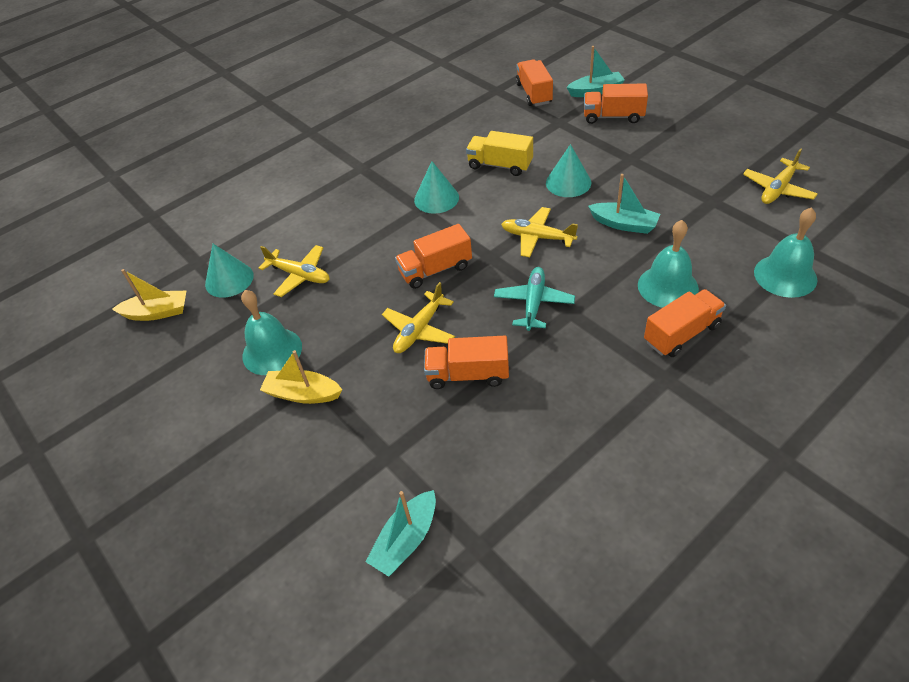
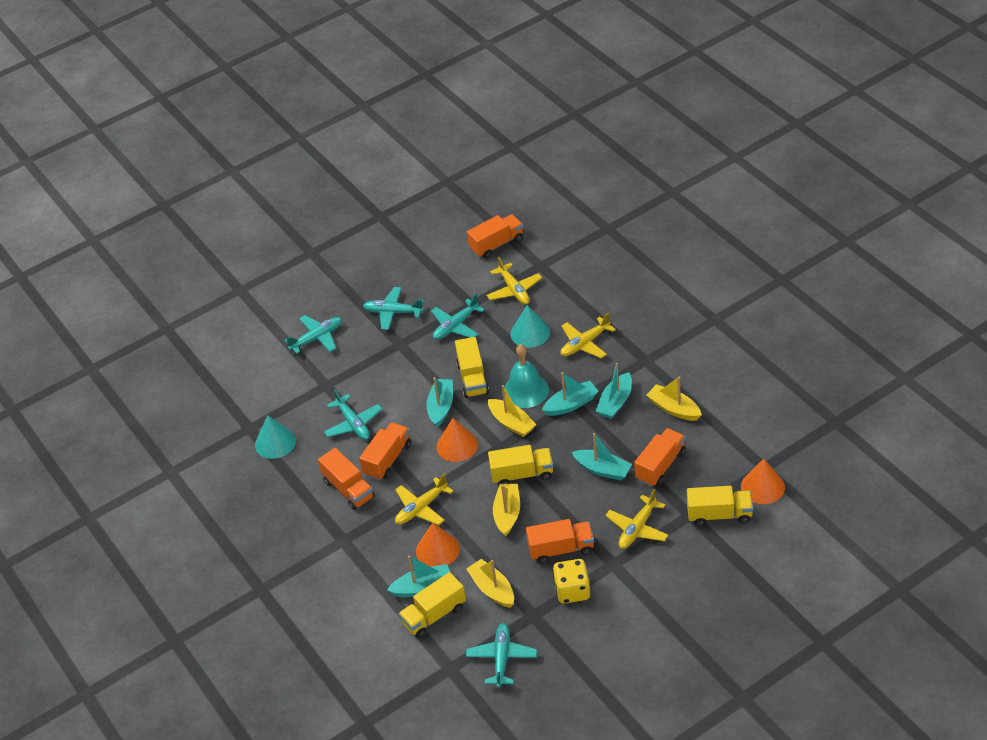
orange cone: 0 -> 3
turquoise bell: 3 -> 1
turquoise boat: 3 -> 5
turquoise cone: 3 -> 2
turquoise plane: 1 -> 5
yellow boat: 2 -> 4
yellow dice: 0 -> 1
yellow truck: 1 -> 4

